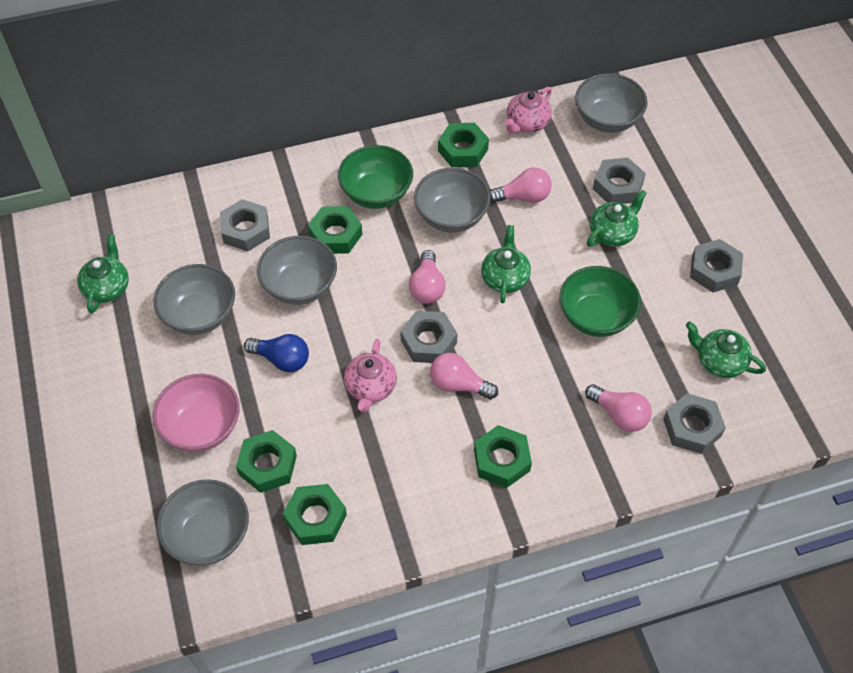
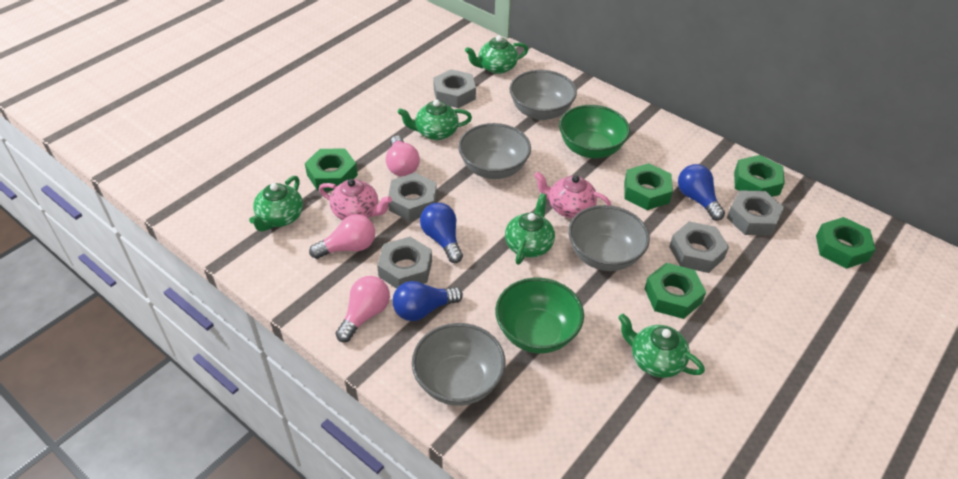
blue light bulb: 1 -> 3
green teapot: 4 -> 5
grey bowl: 5 -> 4
pink bowl: 1 -> 0
pink light bulb: 4 -> 3

